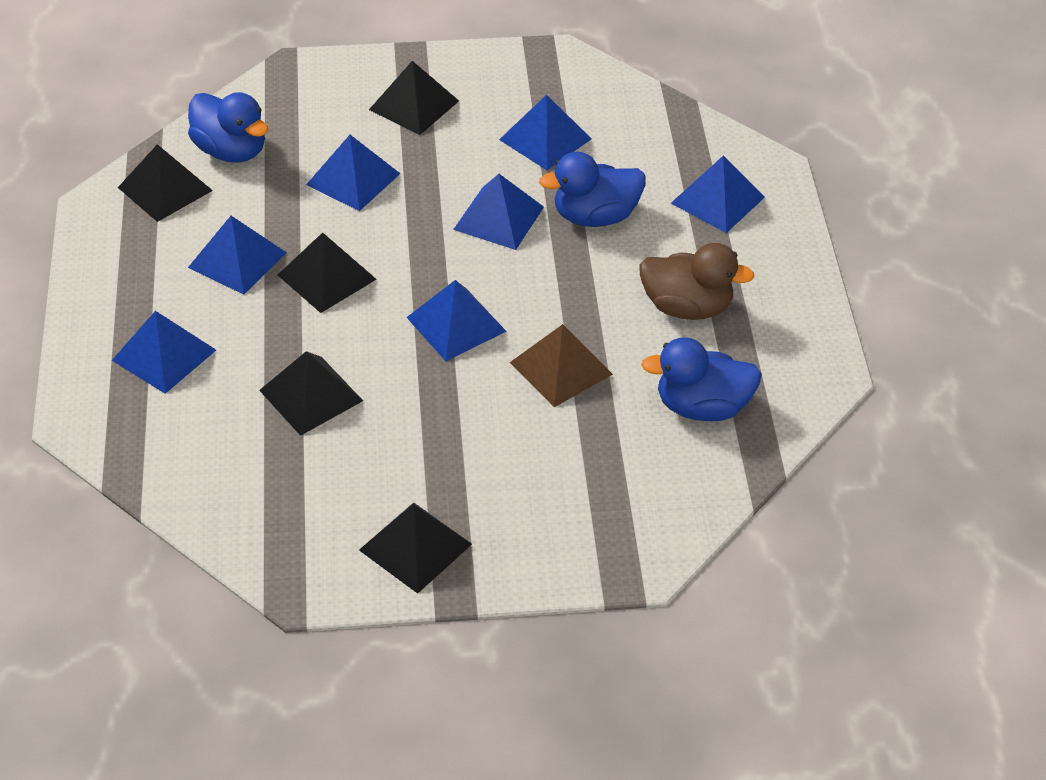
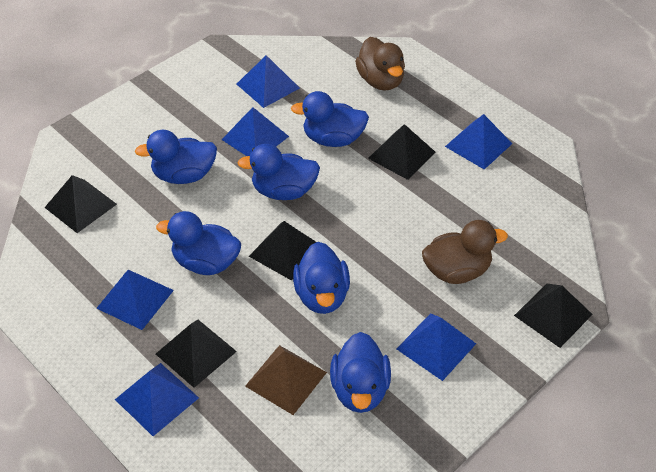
blue duck: 3 -> 6
blue pyramid: 7 -> 6
brown duck: 1 -> 2

